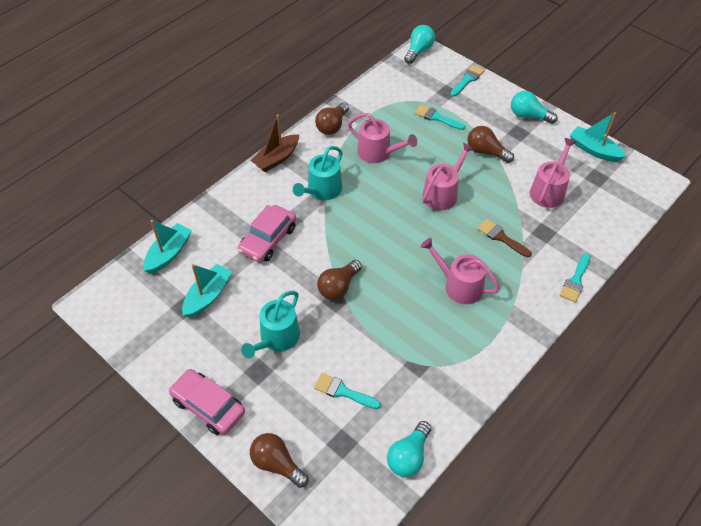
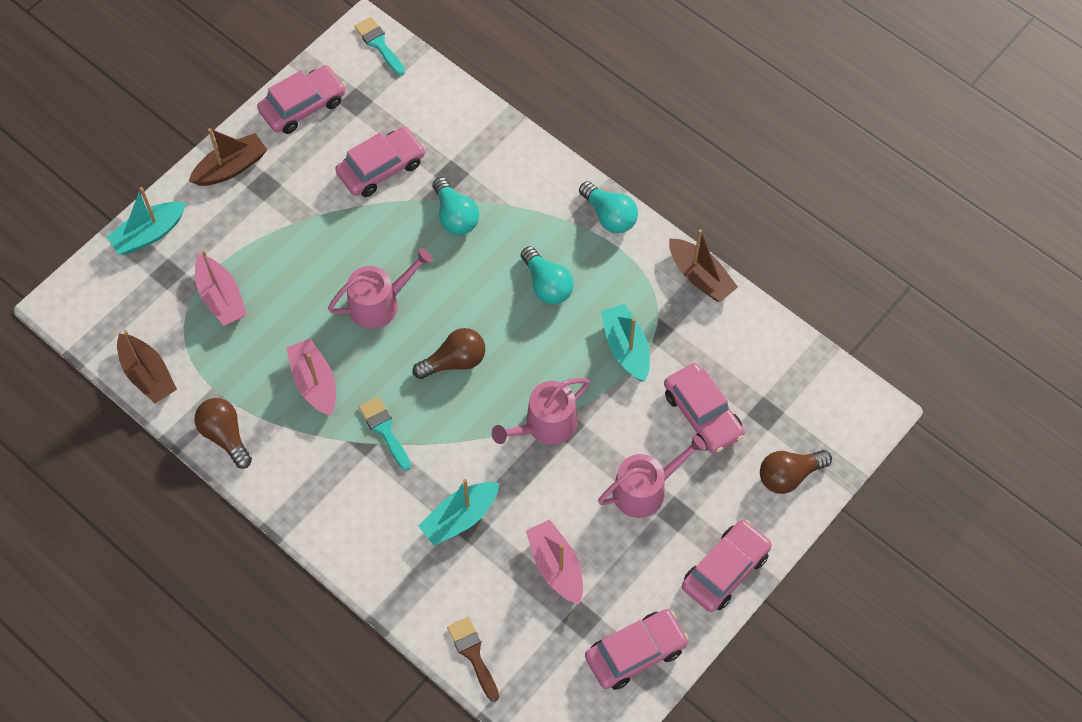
brown boat: 1 -> 3
brown light bulb: 4 -> 3
pink boat: 0 -> 3
pink car: 2 -> 5
pink watering can: 4 -> 3
turquoise brush: 4 -> 2
turquoise watering can: 2 -> 0

